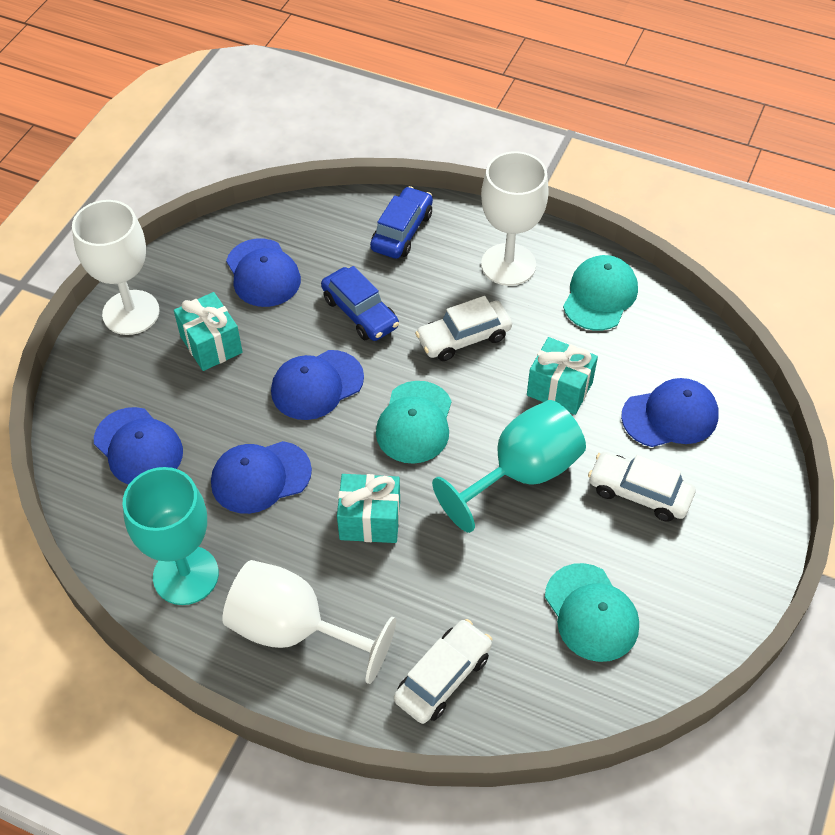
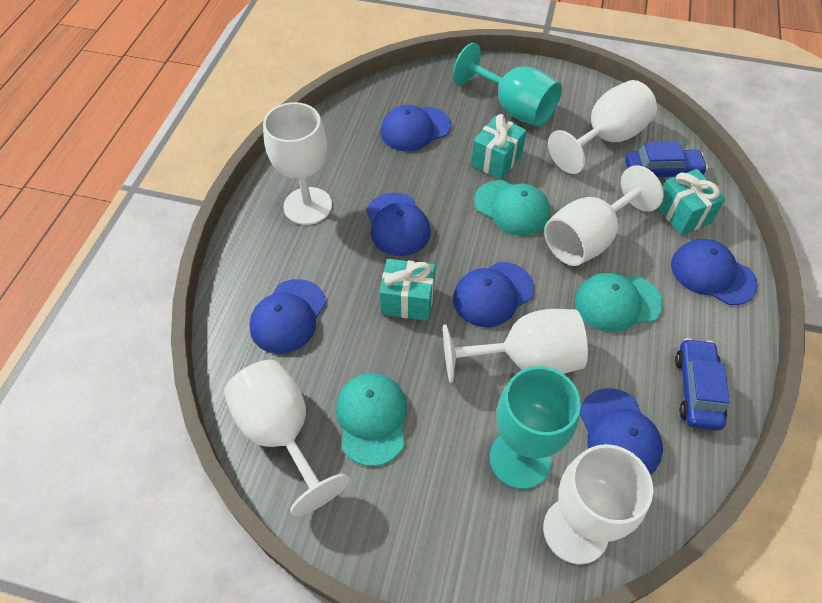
blue cap: 5 -> 6
white car: 3 -> 0
white goblet: 3 -> 6

